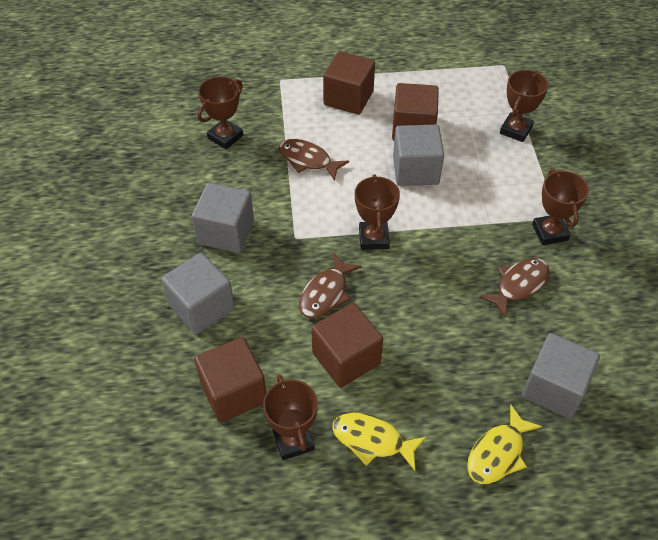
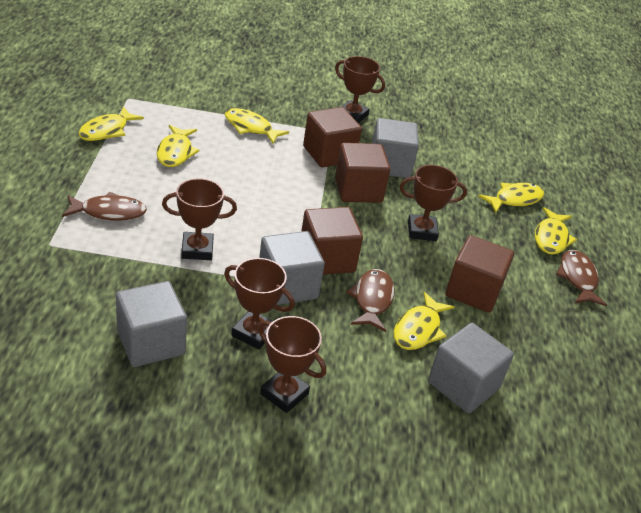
yellow fish: 2 -> 6

